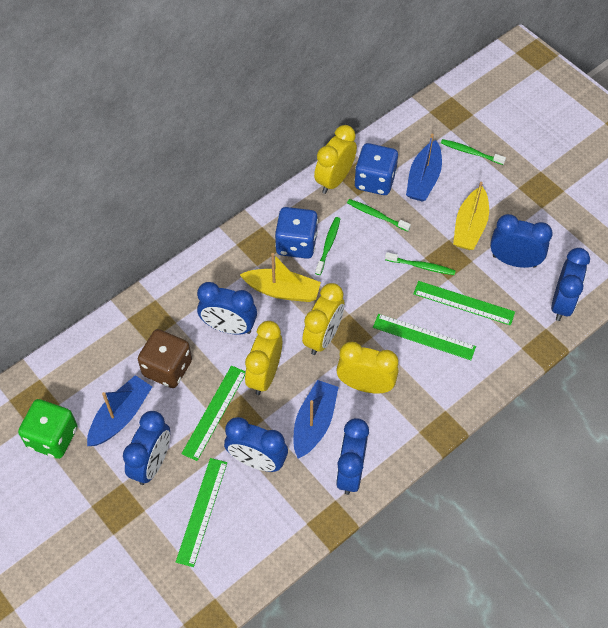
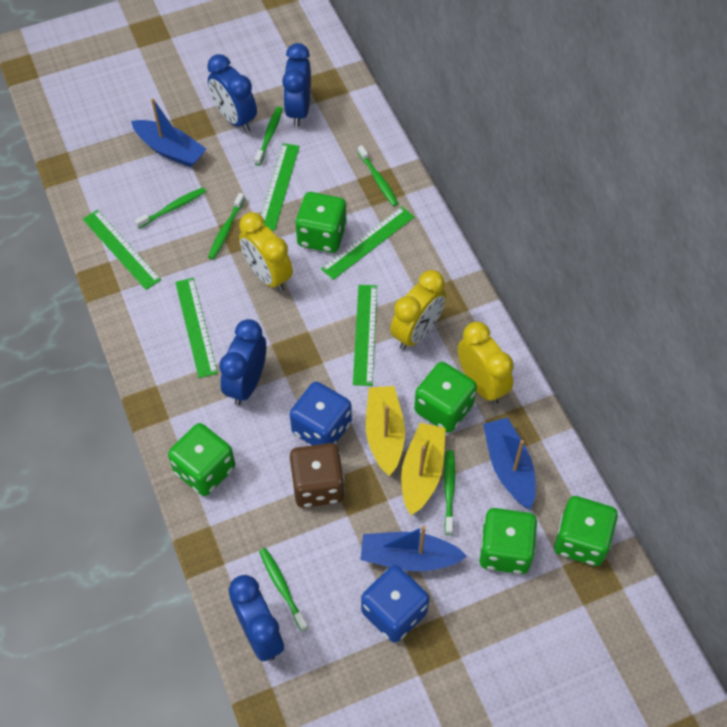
blue clock: 6 -> 4
green dice: 1 -> 5
green ruler: 4 -> 5
green toothbrush: 4 -> 6
yellow clock: 4 -> 3

